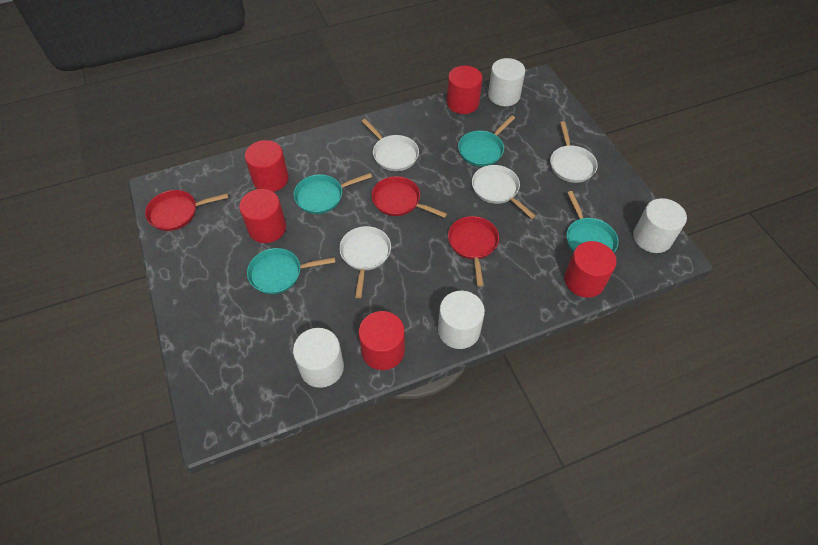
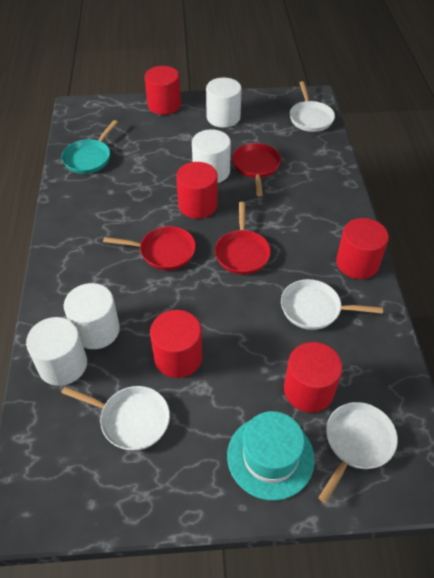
turquoise hat: 0 -> 1
turquoise pan: 4 -> 1

